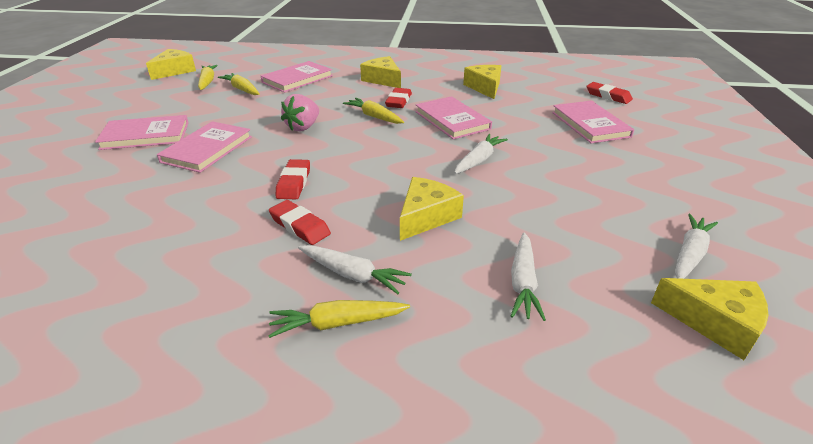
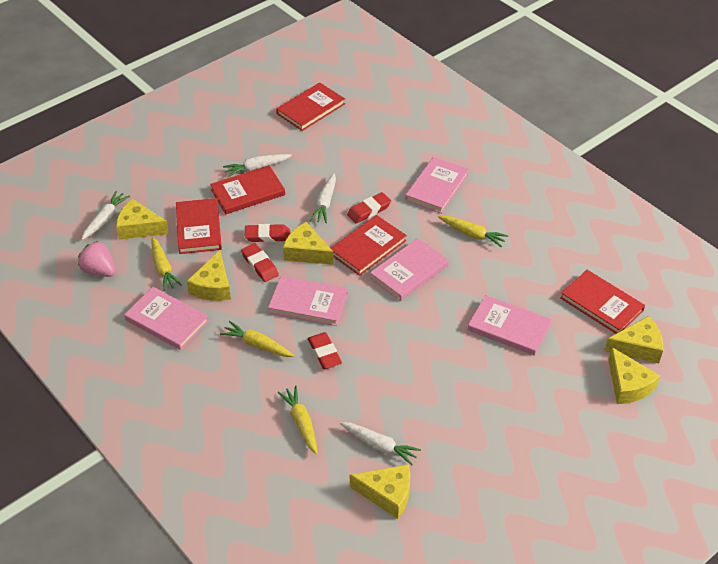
red book: 0 -> 5
yellow cheese: 5 -> 6

